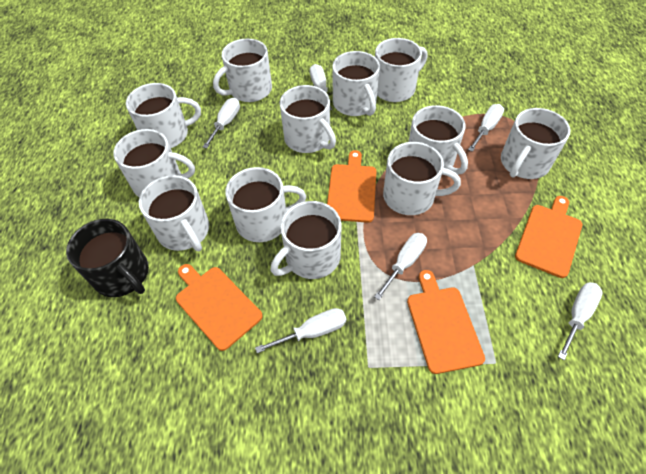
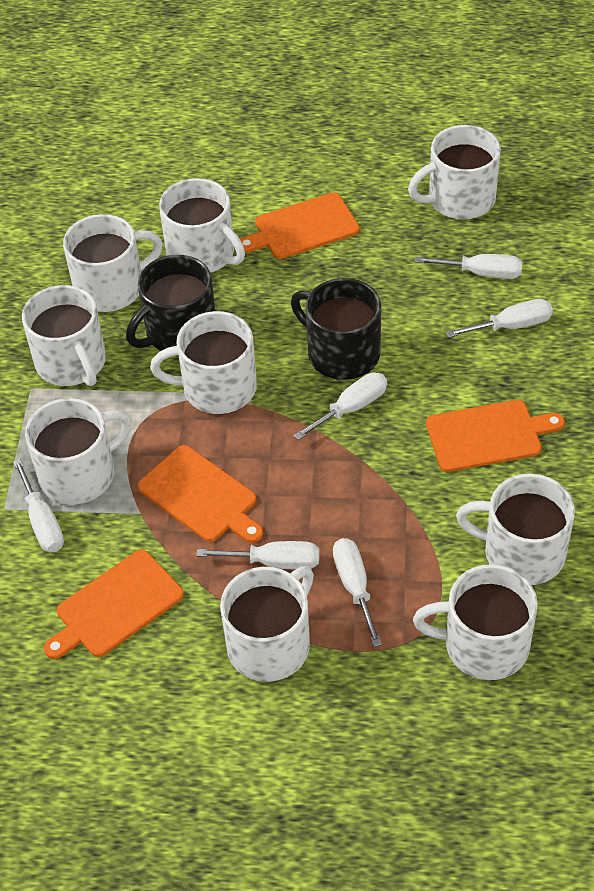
black mug: 1 -> 2
white mug: 12 -> 9

